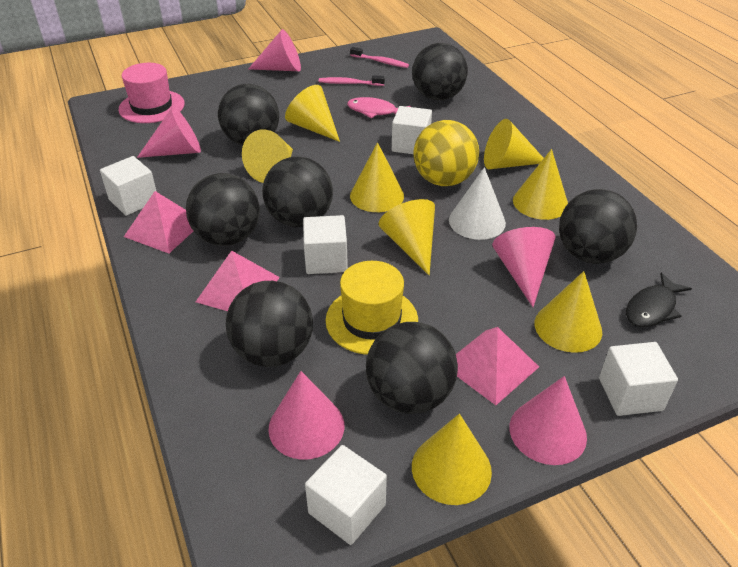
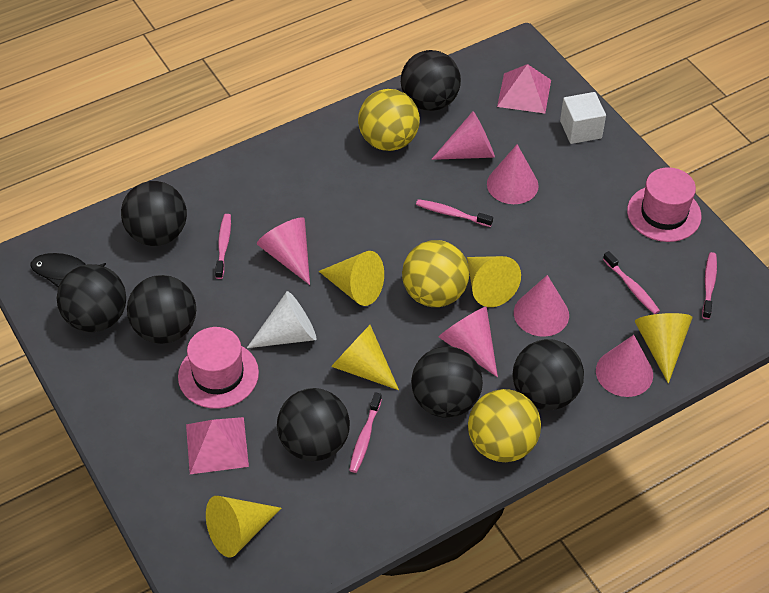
pink cone: 5 -> 6
pink fish: 1 -> 0
pink hat: 1 -> 2
pink pyramid: 3 -> 2
pink toothbrush: 2 -> 5
white cube: 5 -> 1
yellow ball: 1 -> 3
yellow cone: 8 -> 5
yellow hat: 1 -> 0

